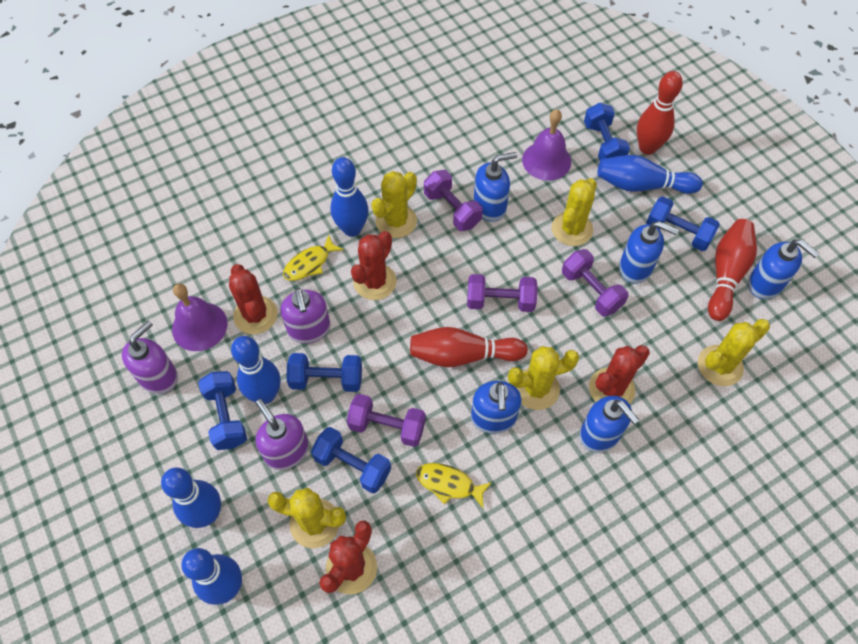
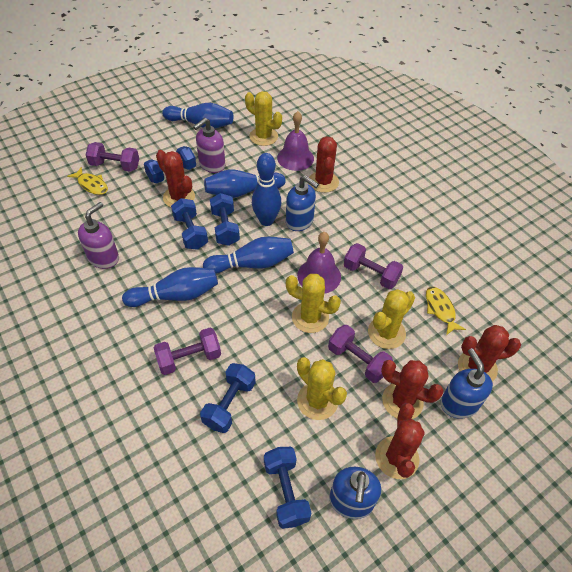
blue soap dispenser: 5 -> 3
purple soap dispenser: 3 -> 2
red bowling pin: 3 -> 0
red cactus: 4 -> 5
yellow cactus: 5 -> 4

